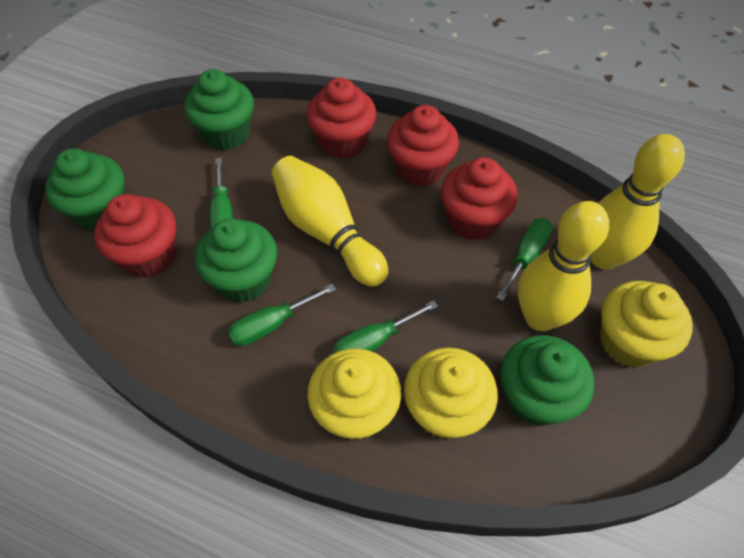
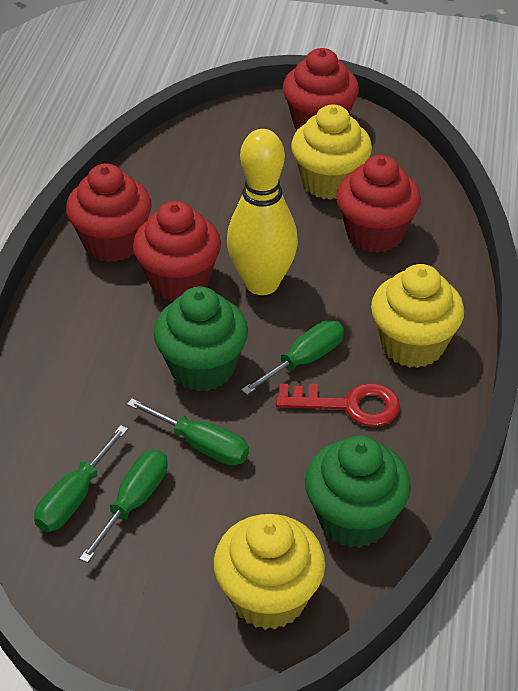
green cupcake: 4 -> 2
red key: 0 -> 1
yellow bowling pin: 3 -> 1

